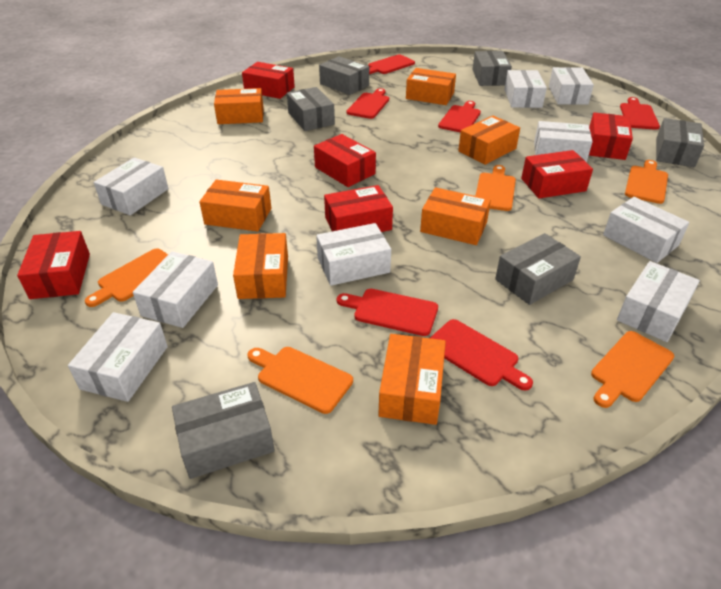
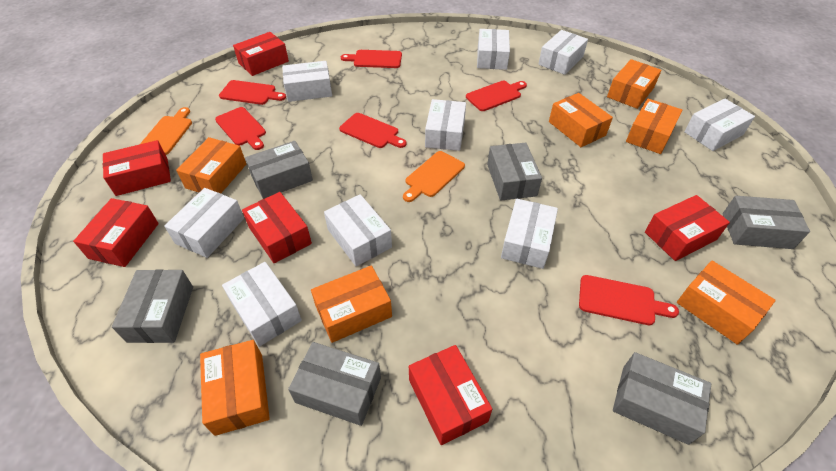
orange cutting board: 5 -> 2

